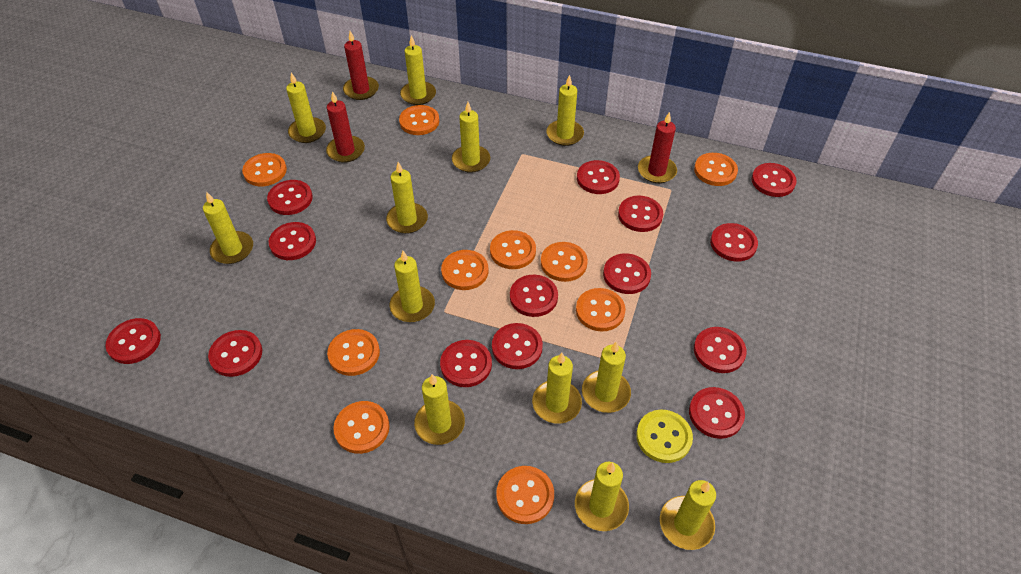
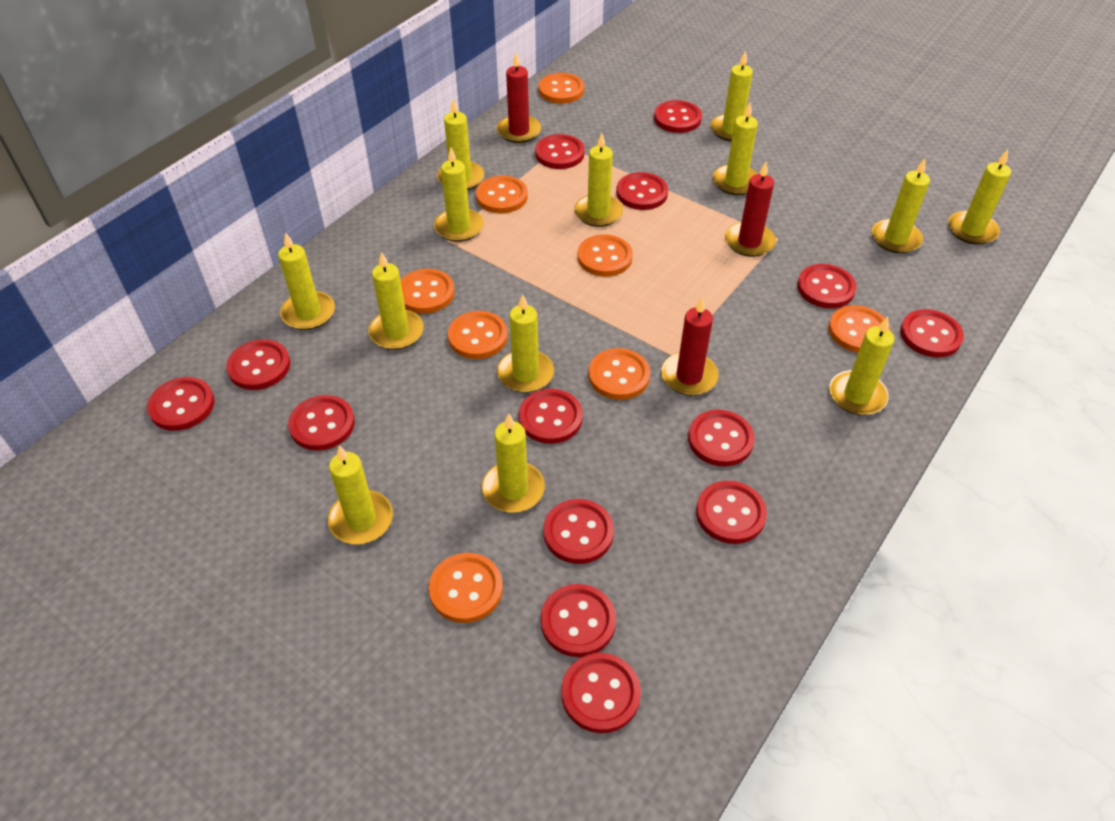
orange button: 10 -> 8
yellow button: 1 -> 0
yellow candle: 12 -> 13

